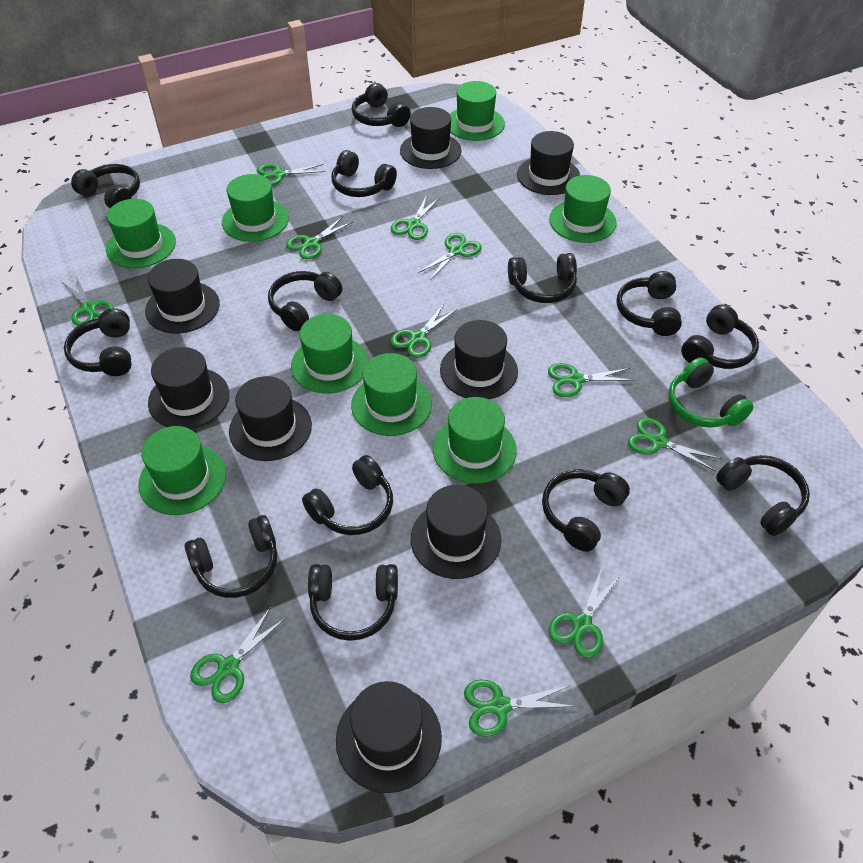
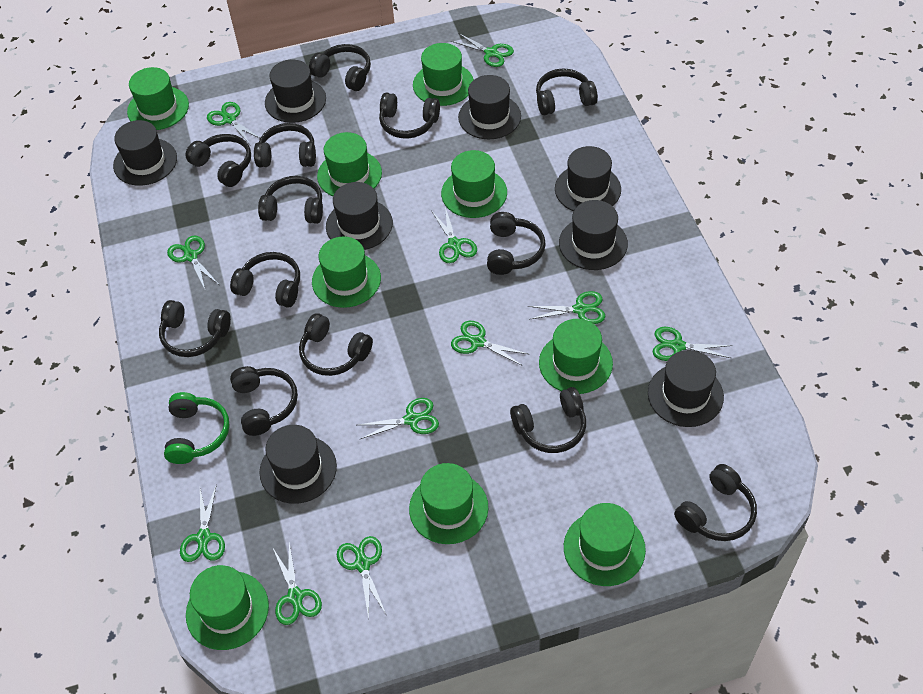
green hat: 8 -> 9

